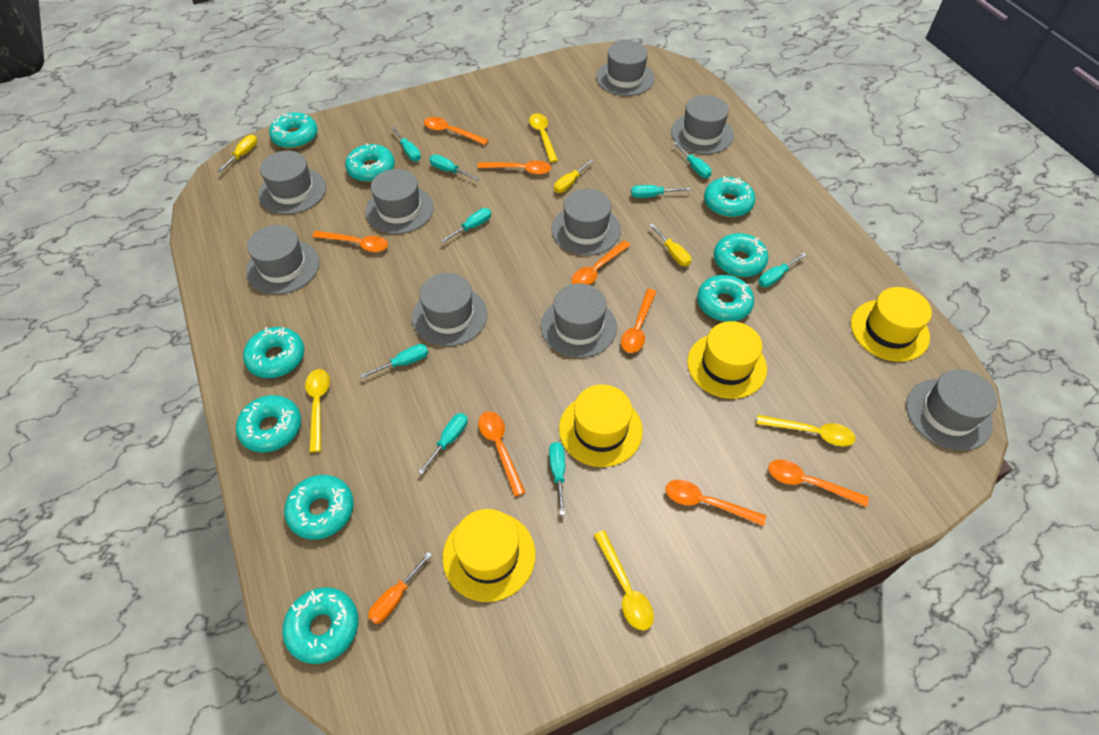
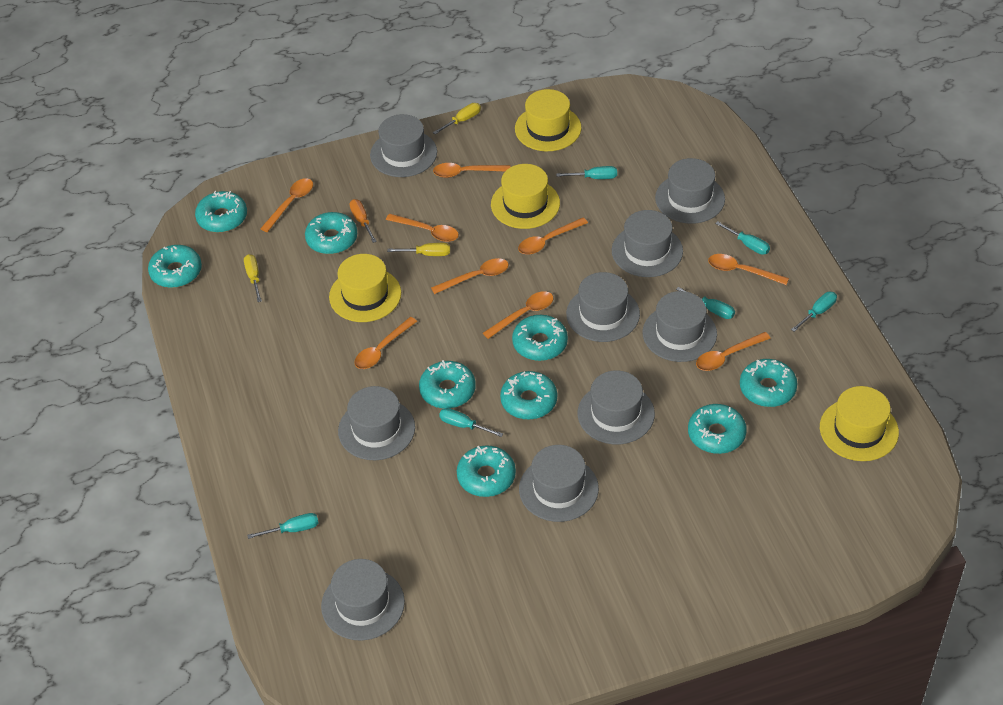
orange spoon: 8 -> 9
turquoise screwdriver: 9 -> 6
yellow spoon: 4 -> 0

